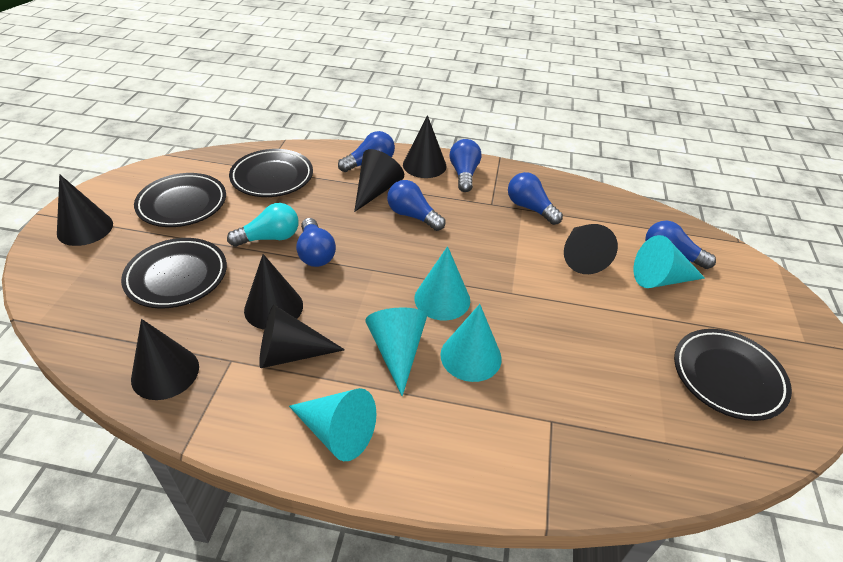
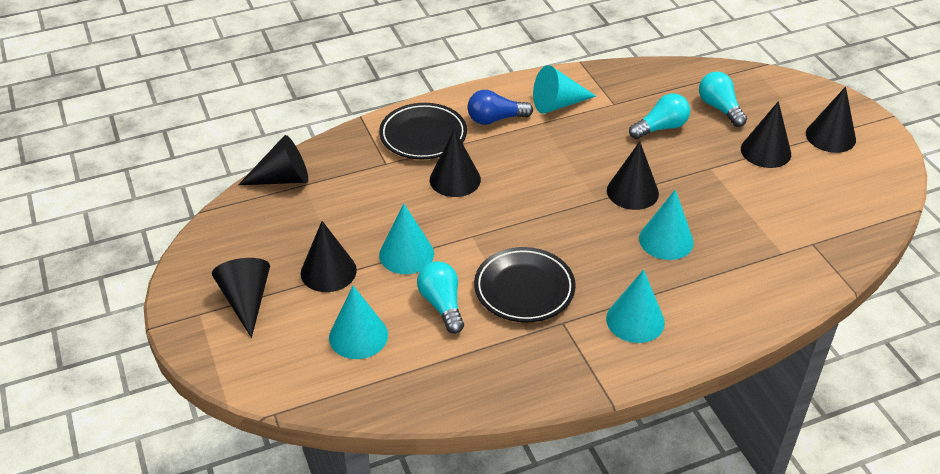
black plate: 4 -> 2
blue light bulb: 6 -> 1
turquoise light bulb: 1 -> 3

